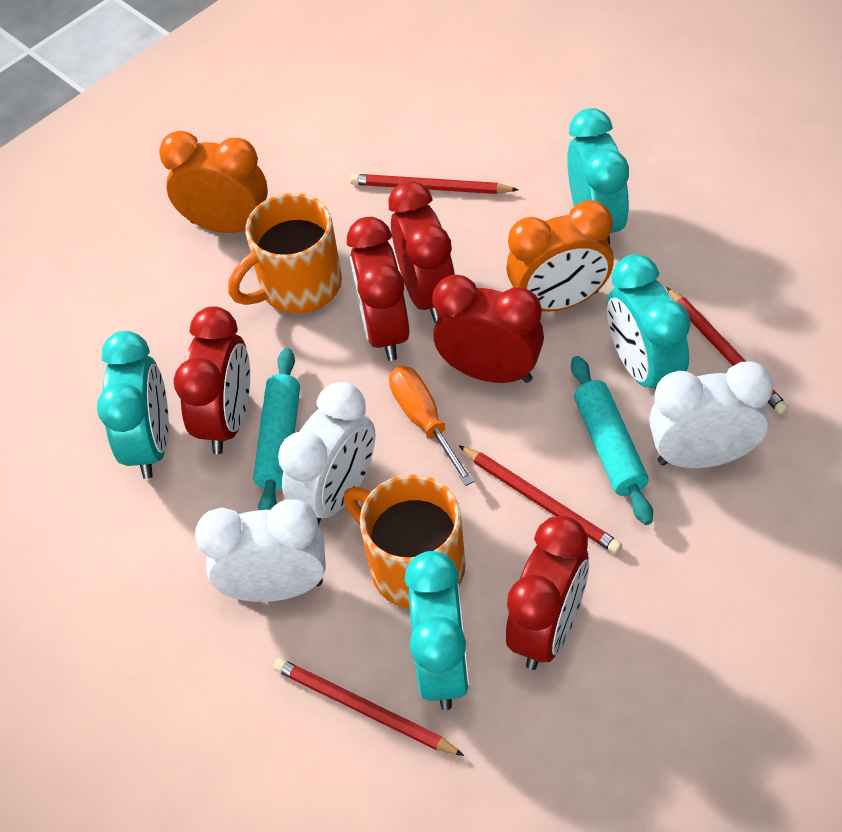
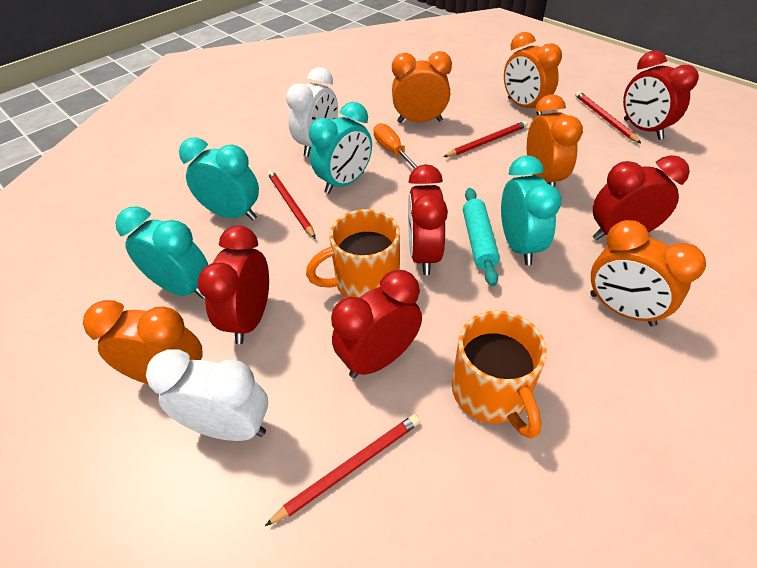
orange clock: 2 -> 5
turquoise rolling pin: 2 -> 1
white clock: 3 -> 2

